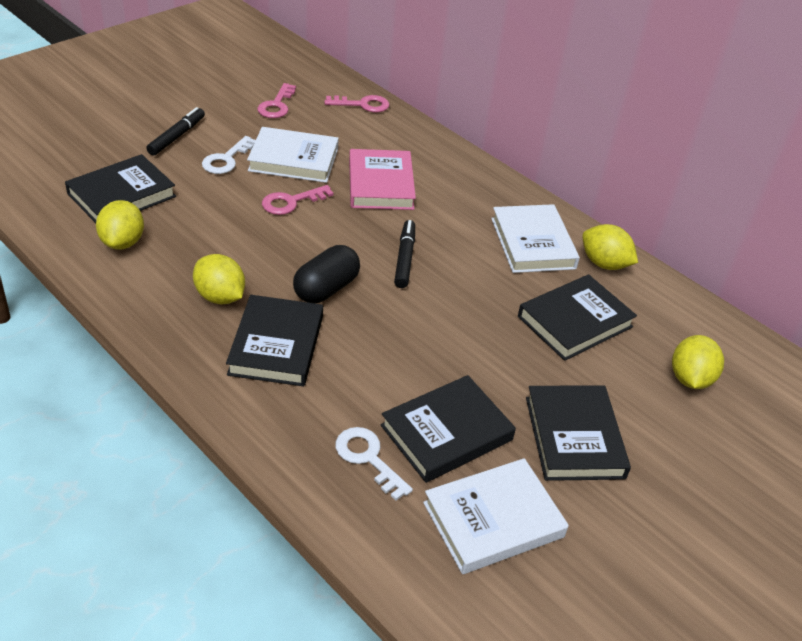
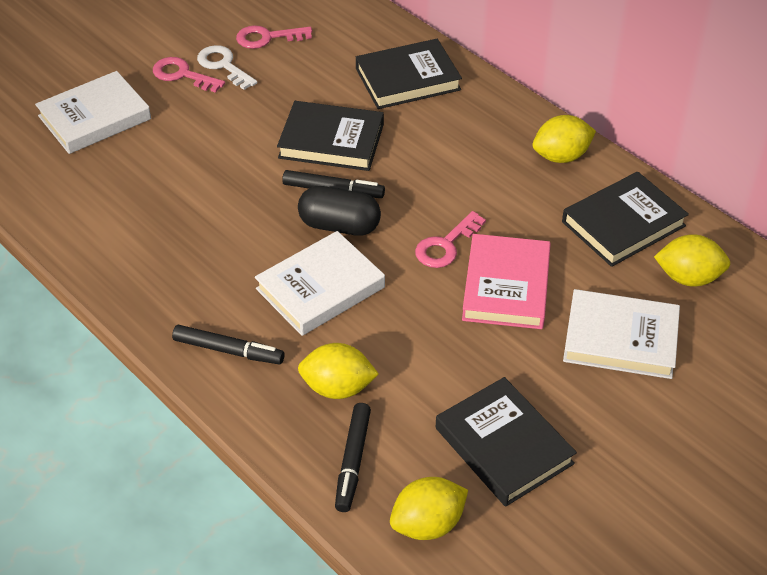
black book: 5 -> 4
black marker: 2 -> 3
white key: 2 -> 1

